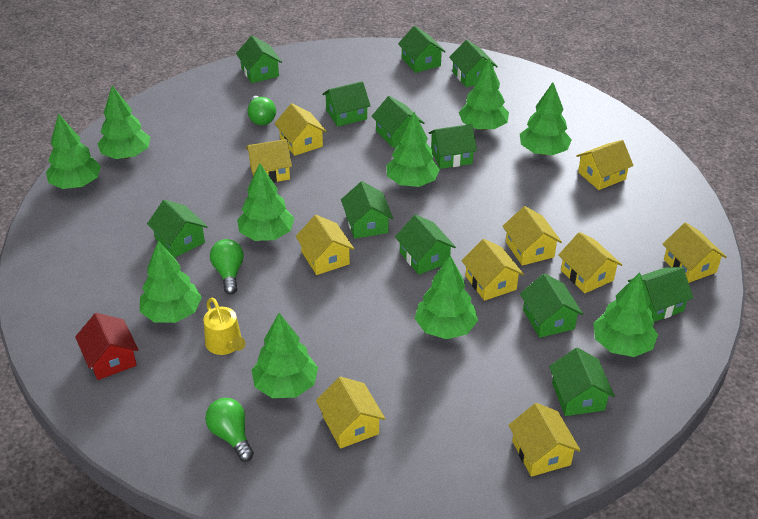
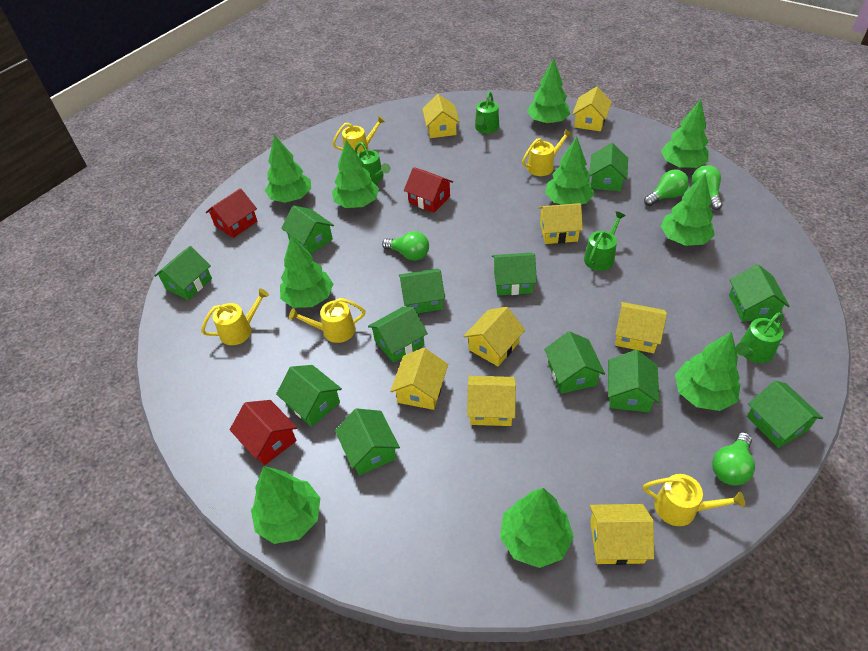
green light bulb: 3 -> 4
green watering can: 0 -> 4
red house: 1 -> 3
yellow house: 10 -> 8
yellow watering can: 1 -> 5

